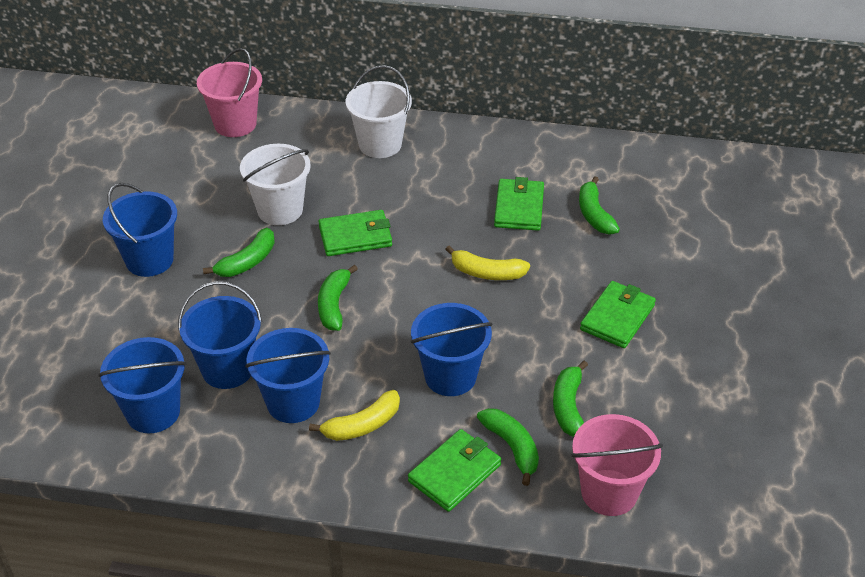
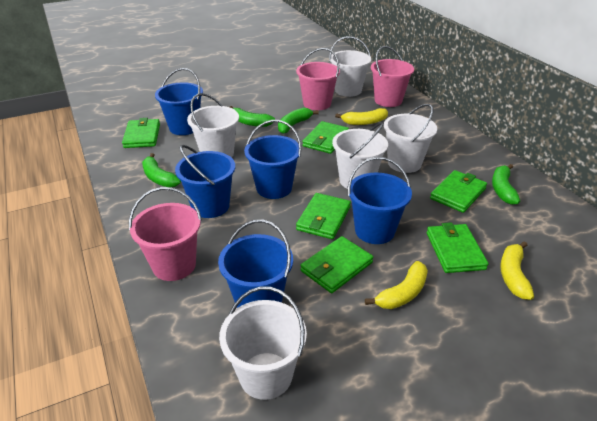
green banana: 5 -> 4
green wallet: 4 -> 6
pink bucket: 2 -> 3
white bucket: 2 -> 5
yellow banana: 2 -> 3

